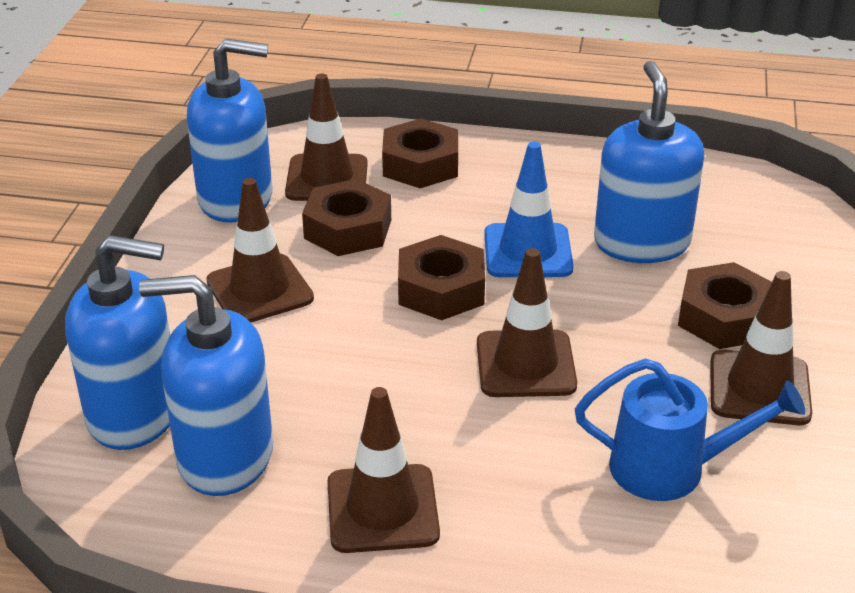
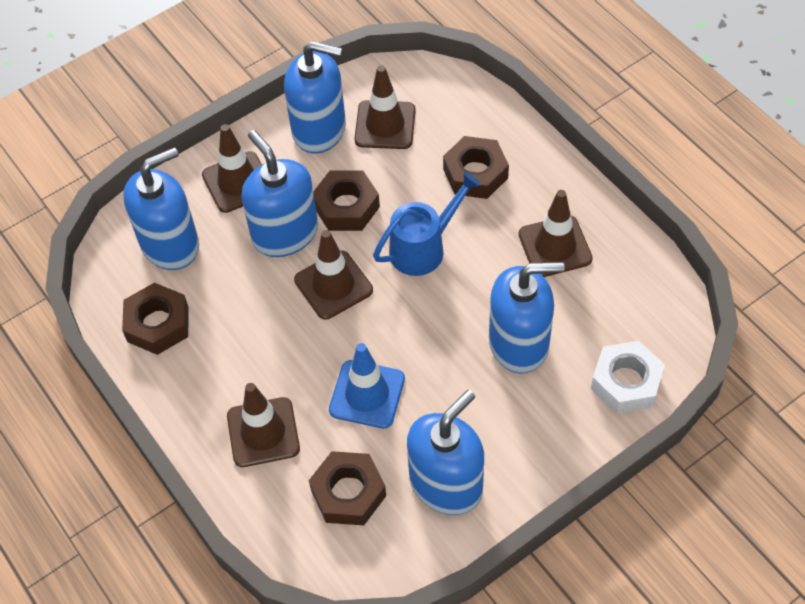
blue soap dispenser: 4 -> 5
white nut: 0 -> 1

